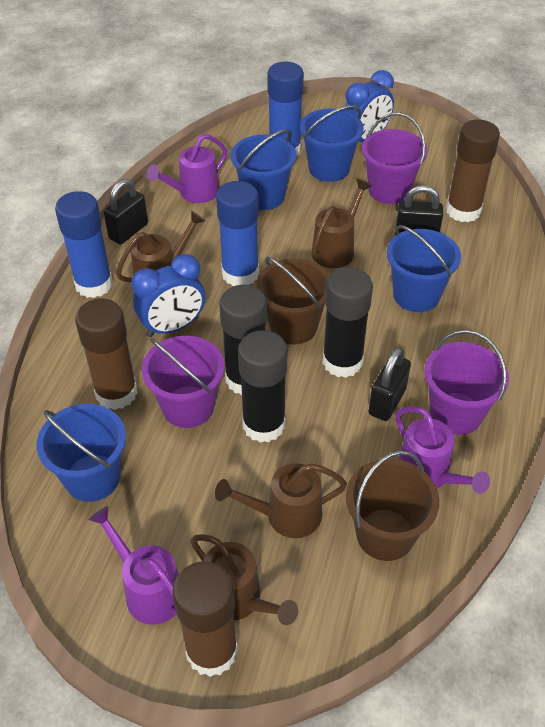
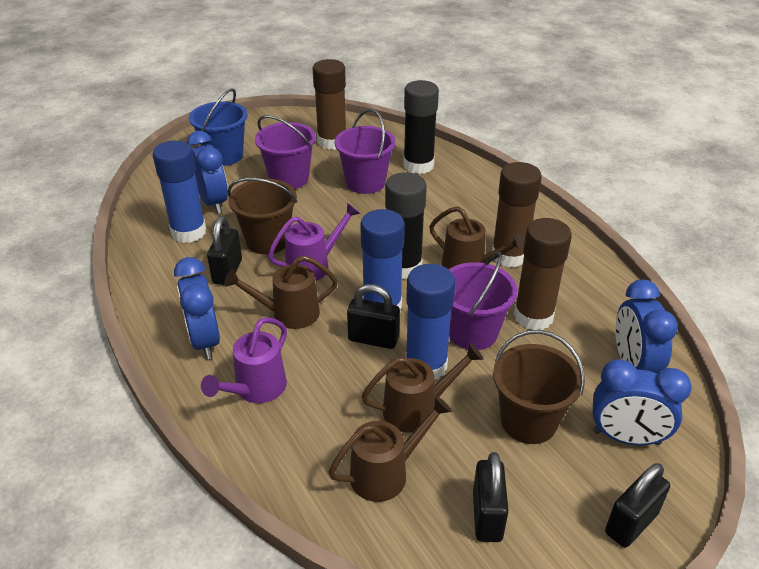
black glue stick: 3 -> 2
black padlock: 3 -> 4
blue bucket: 4 -> 1
blue clock: 2 -> 4
purple watering can: 3 -> 2

